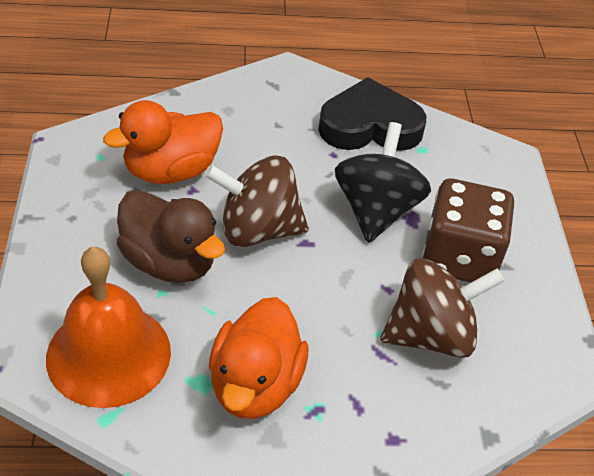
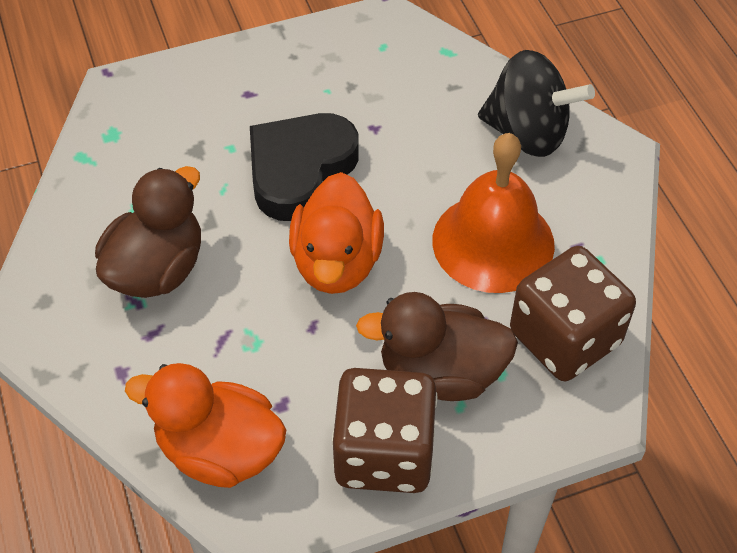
brown dice: 1 -> 2
brown duck: 1 -> 2
brown spinning top: 2 -> 0

